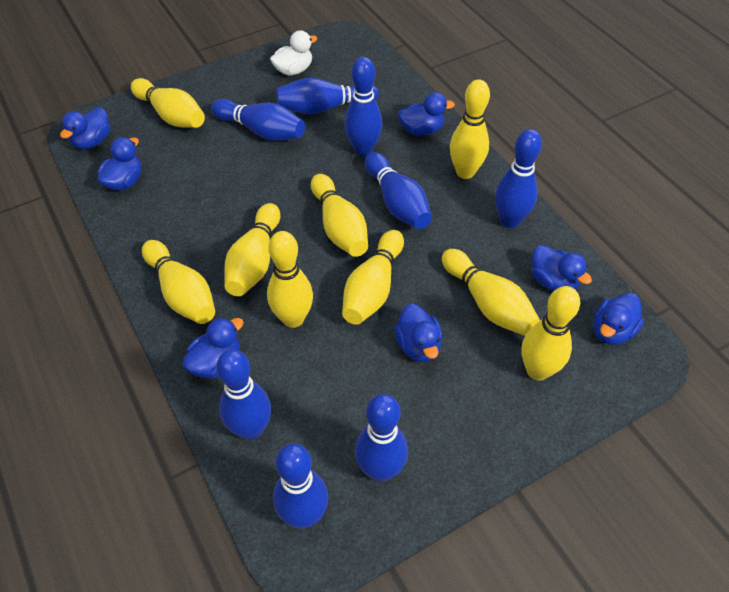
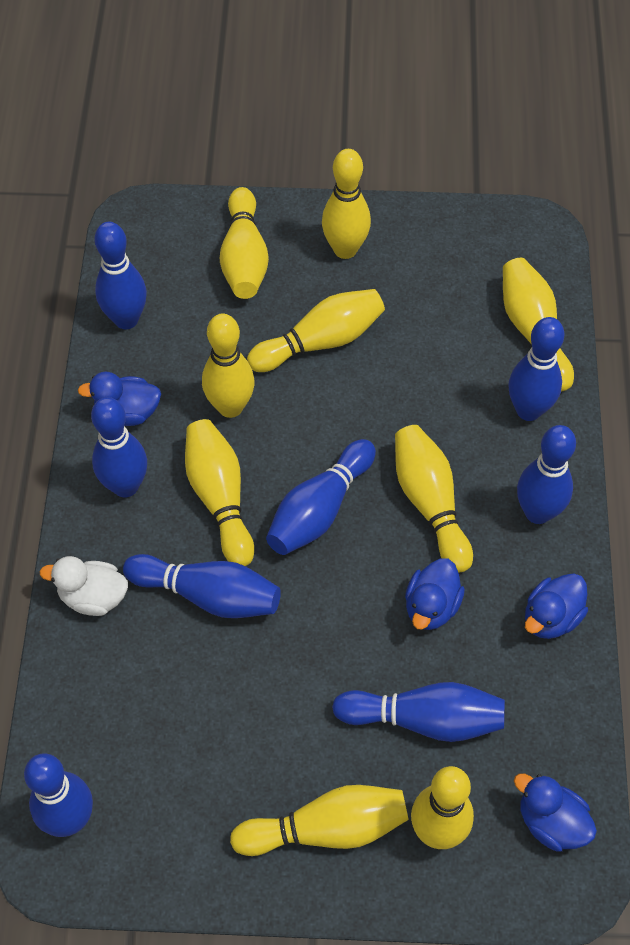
blue duck: 7 -> 4

